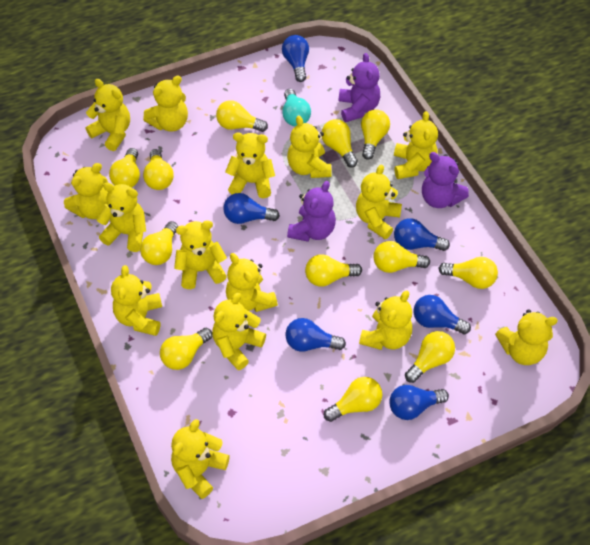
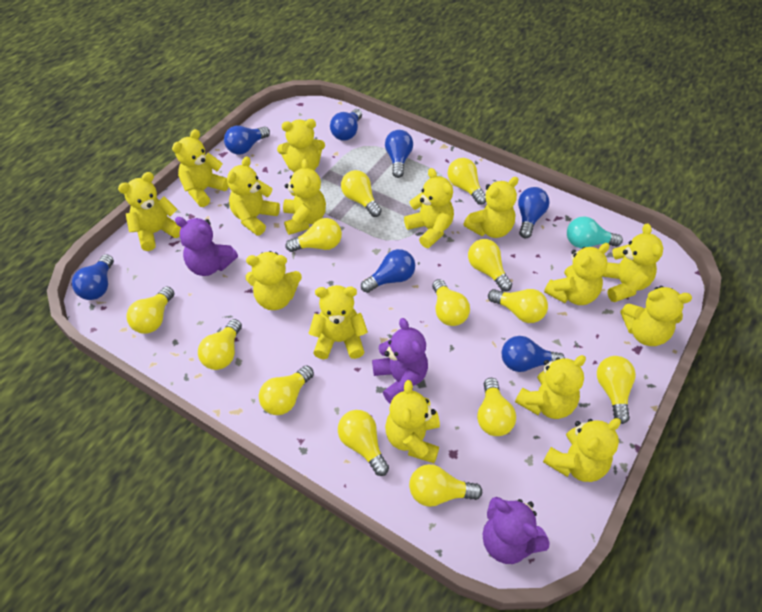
blue light bulb: 6 -> 7
yellow light bulb: 12 -> 13

